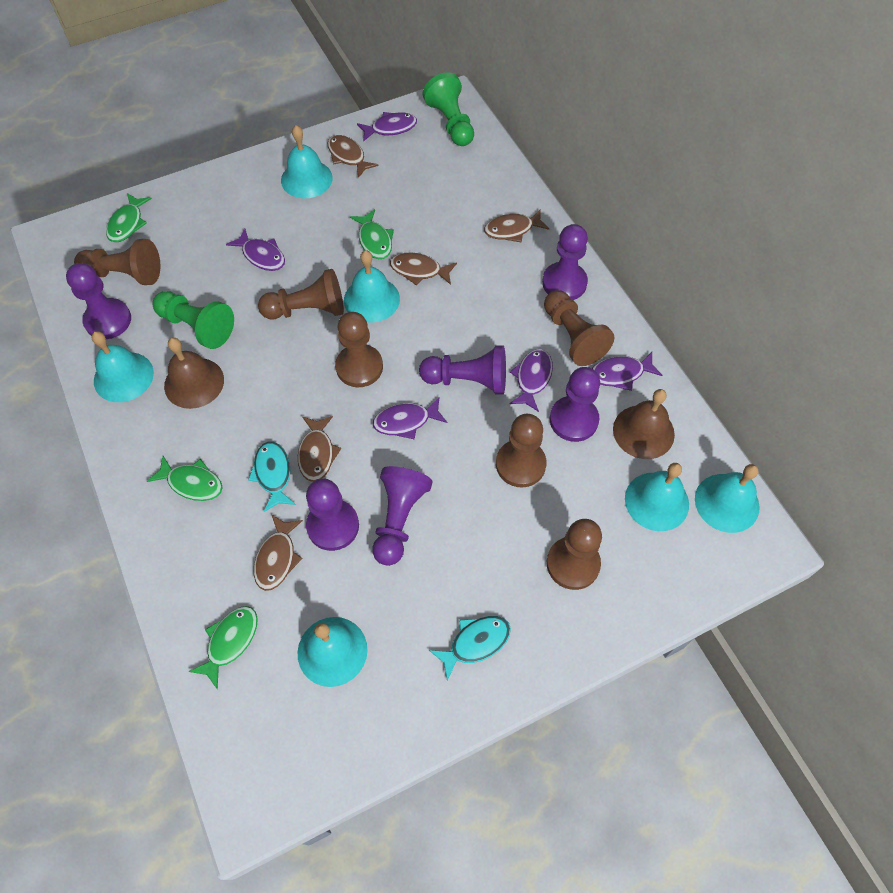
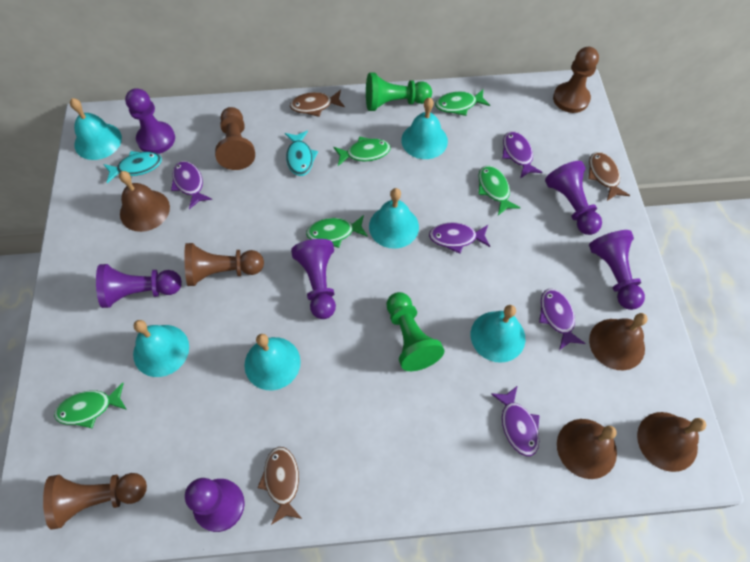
brown bell: 2 -> 4
brown fish: 5 -> 3
brown pawn: 6 -> 4
green fish: 4 -> 5

